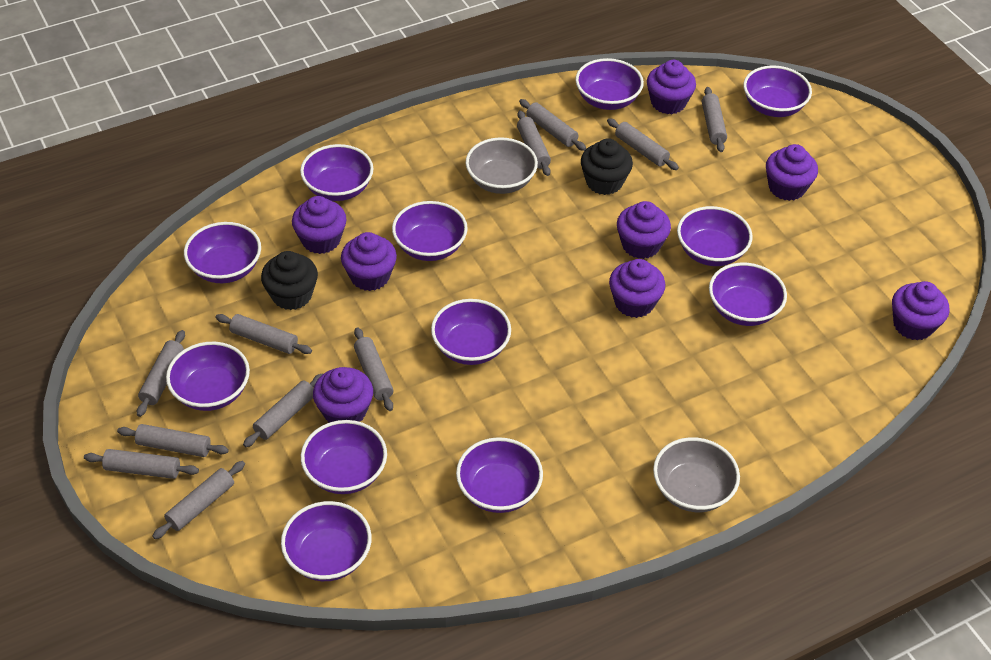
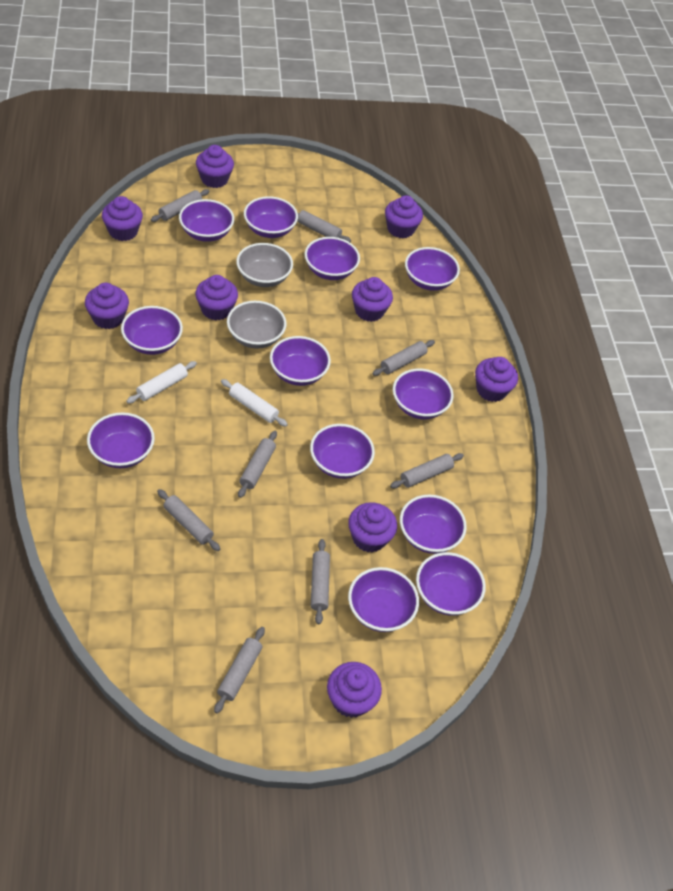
black cupcake: 2 -> 0
grey rolling pin: 11 -> 8
purple cupcake: 8 -> 9
white rolling pin: 0 -> 2

